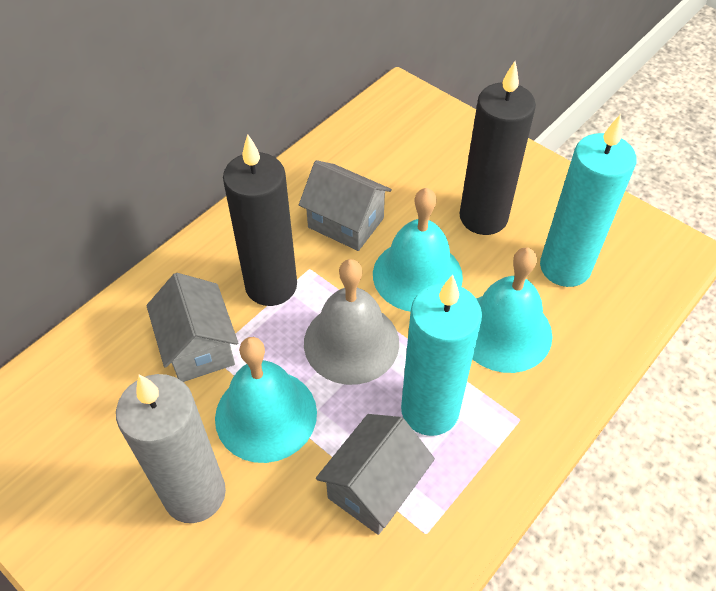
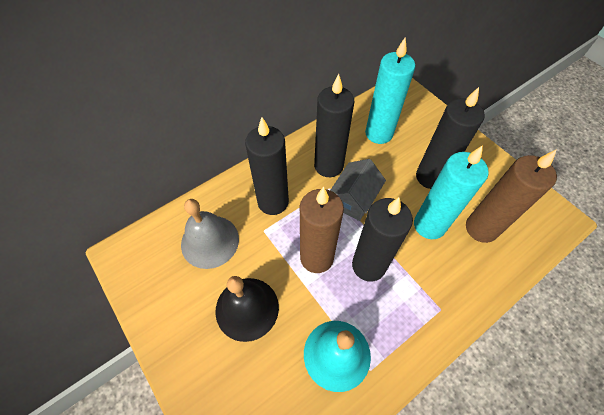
black bell: 0 -> 1
black candle: 2 -> 4
brown candle: 0 -> 2
grey candle: 1 -> 0
grey house: 3 -> 1
turquoise bell: 3 -> 1

